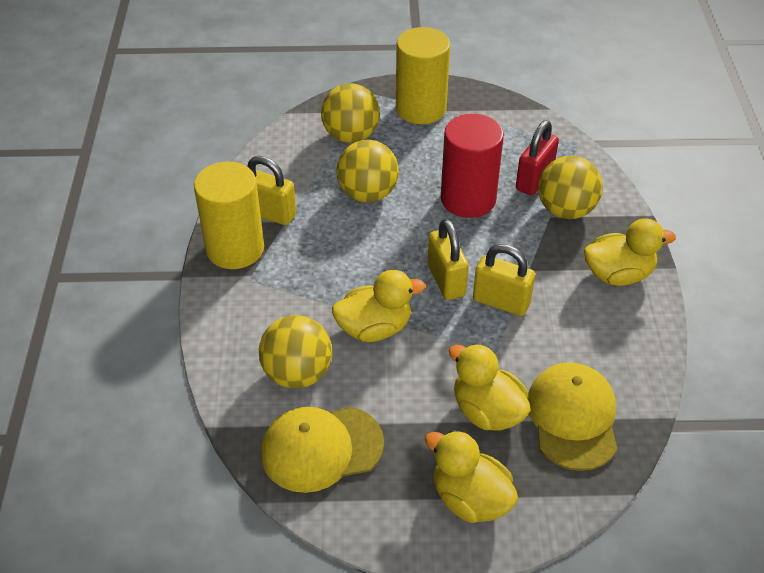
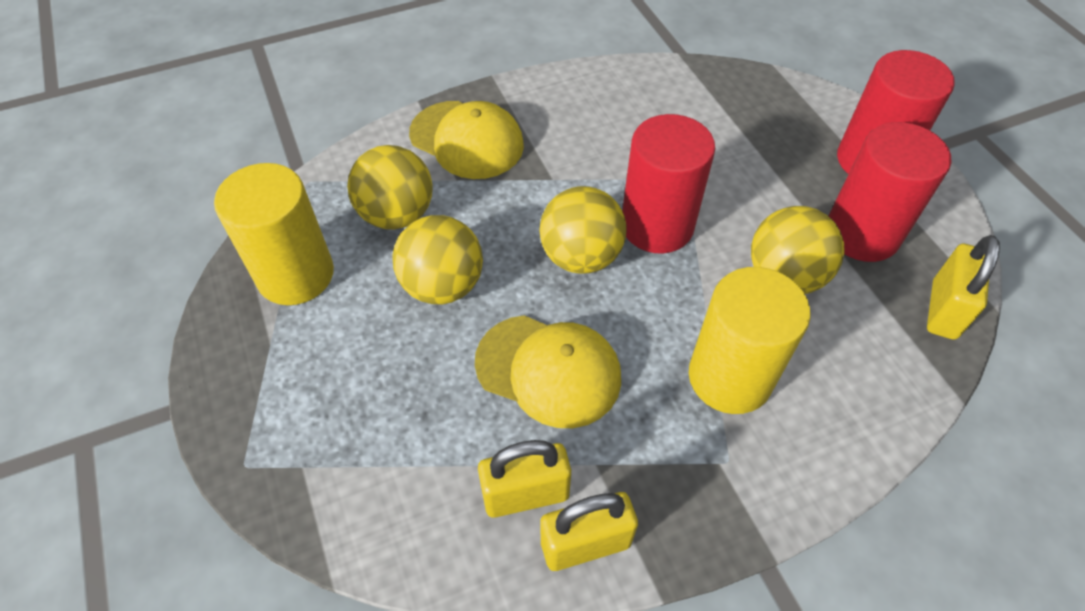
red cylinder: 1 -> 3
red padlock: 1 -> 0
yellow duck: 4 -> 0

